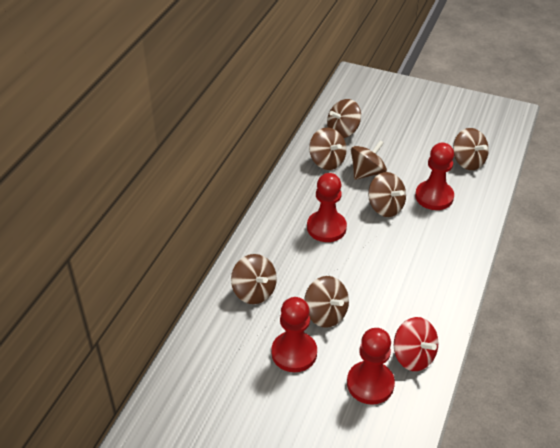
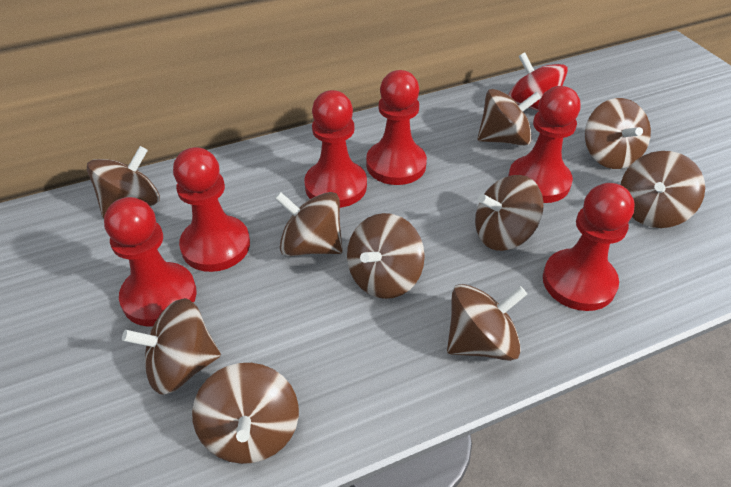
brown spinning top: 7 -> 10
red pawn: 4 -> 6

